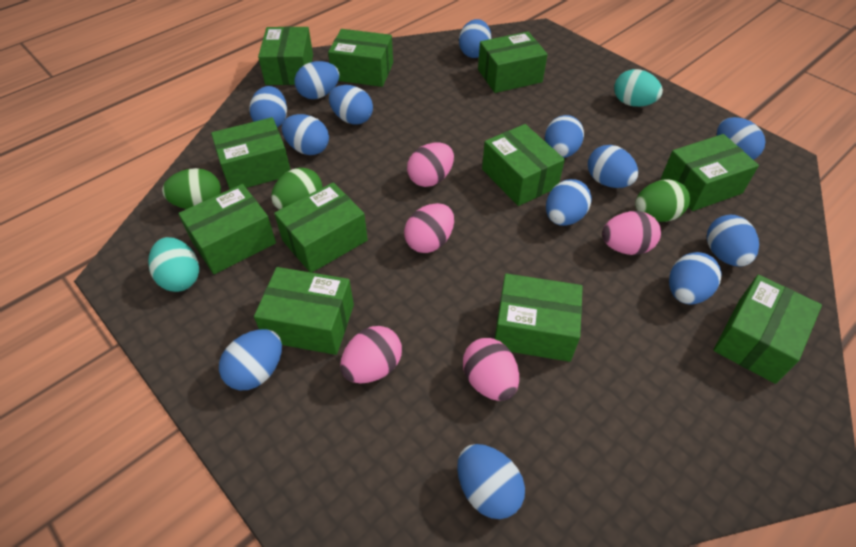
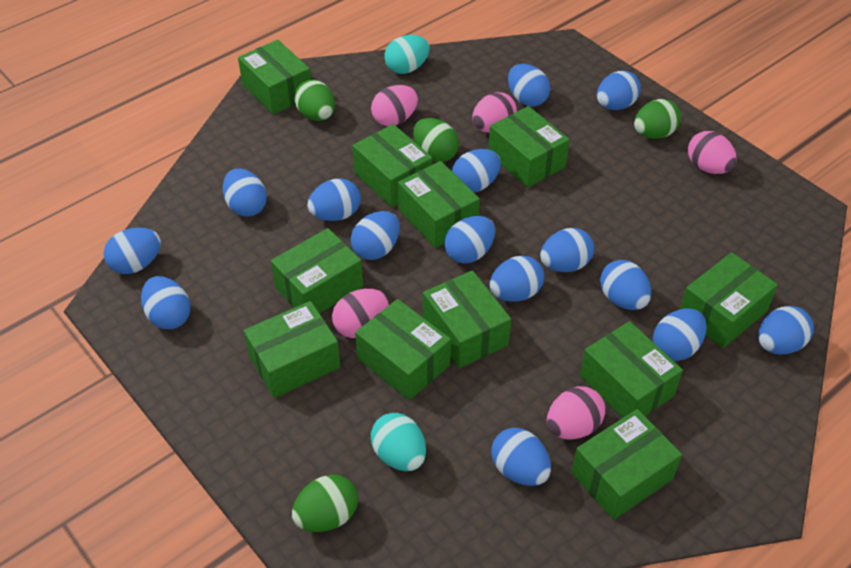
blue egg: 13 -> 15
green egg: 3 -> 4

